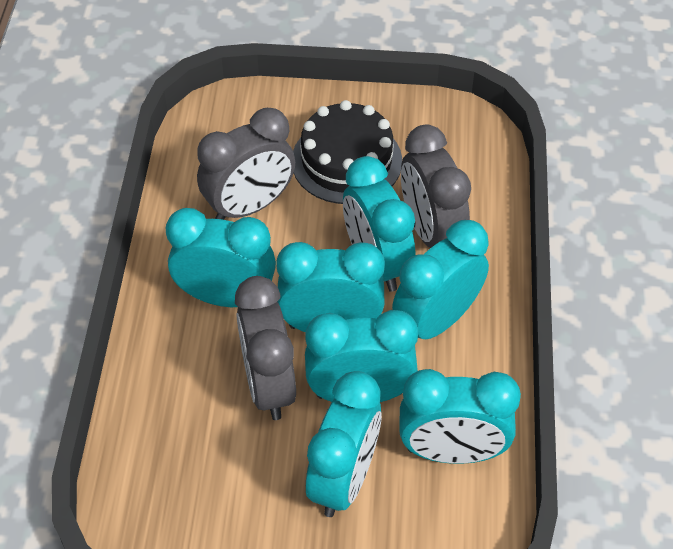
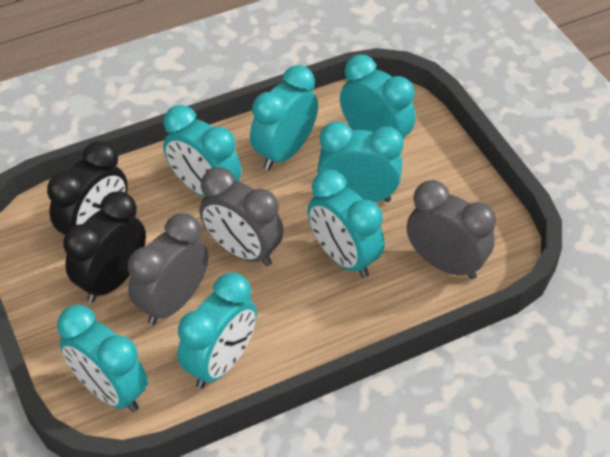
black cake: 1 -> 0
black clock: 0 -> 2

